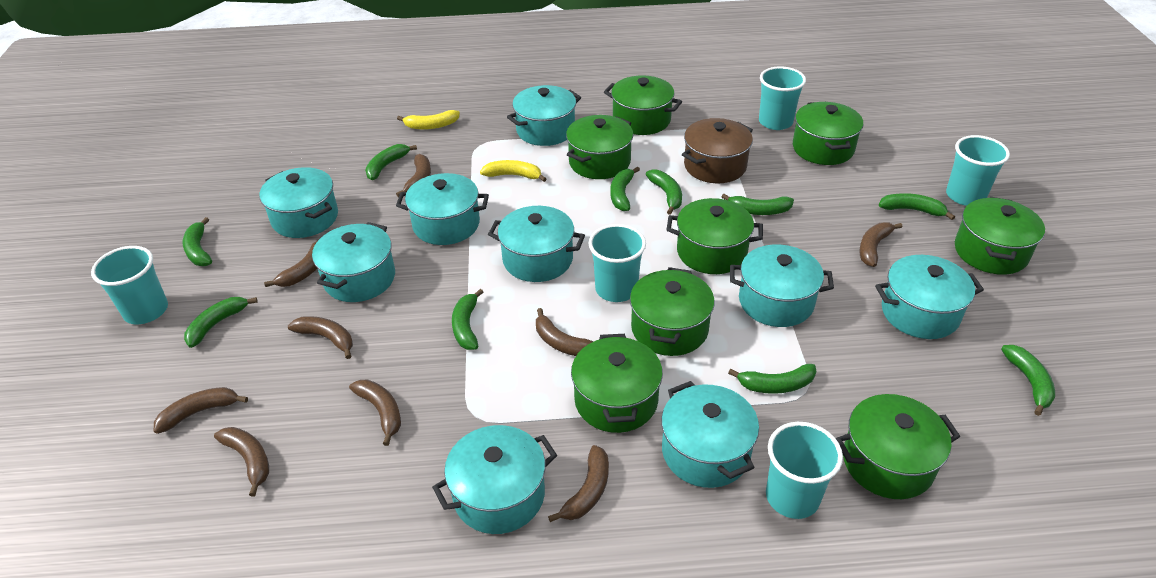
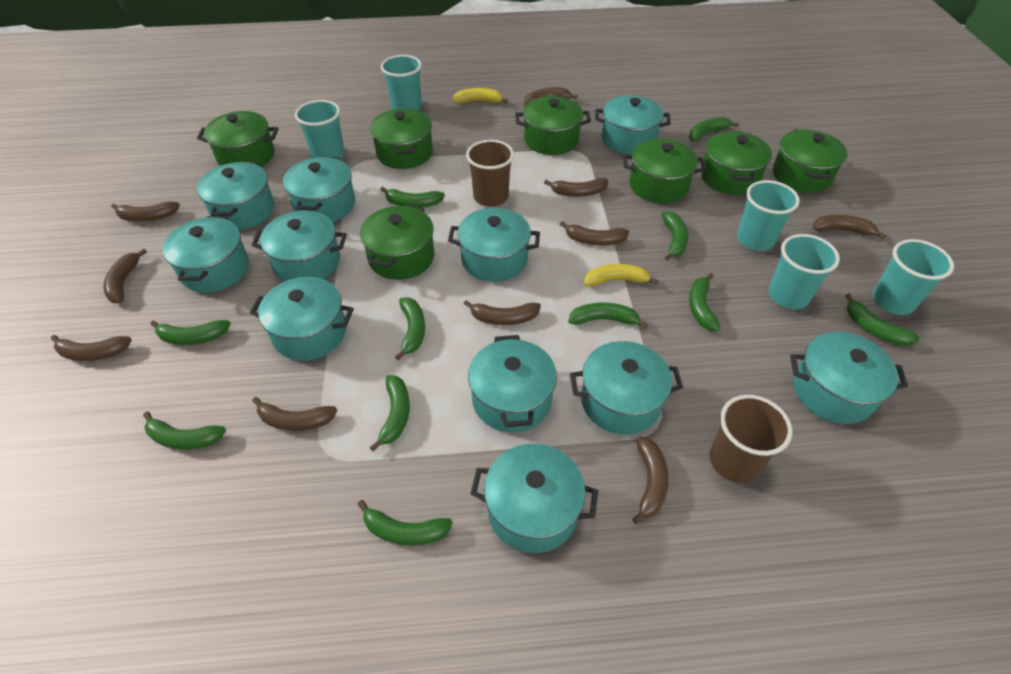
brown banana: 9 -> 10
brown cup: 0 -> 2
brown pot: 1 -> 0
green banana: 10 -> 11
green pot: 8 -> 7
turquoise pot: 9 -> 11

